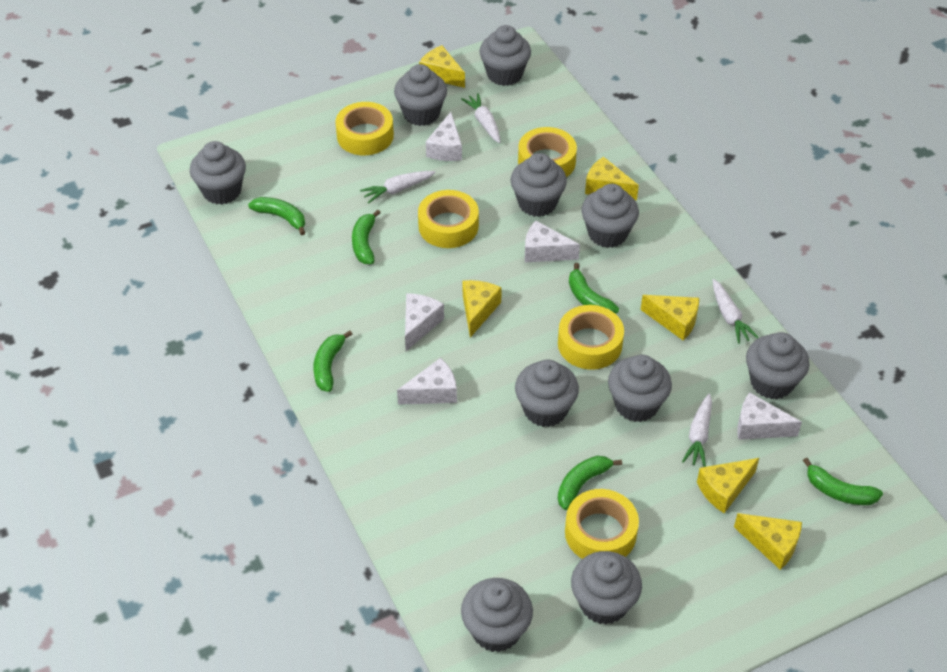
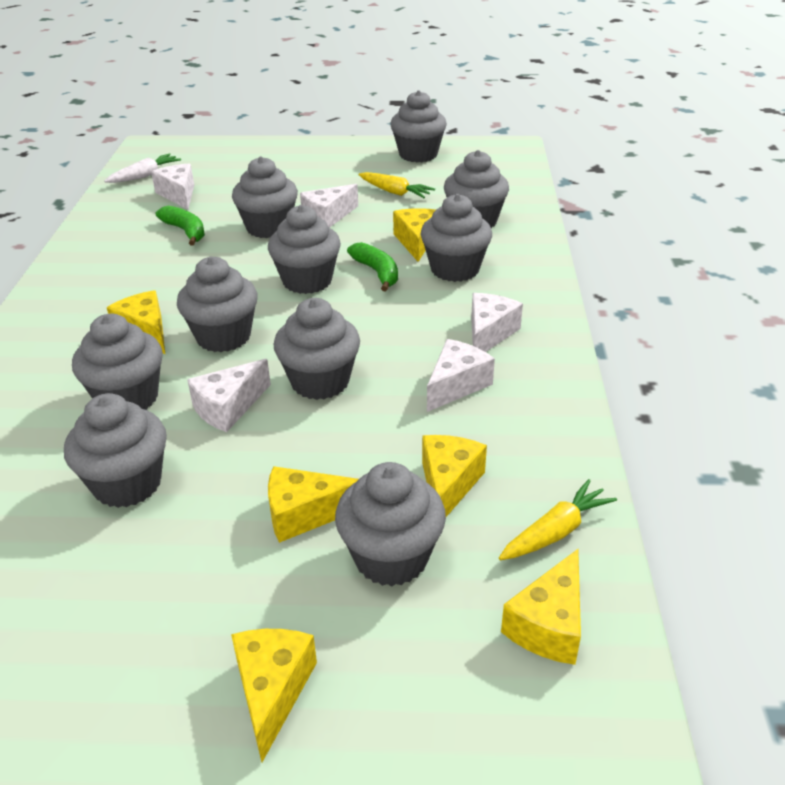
green banana: 6 -> 2
white carrot: 4 -> 1
yellow carrot: 0 -> 2
yellow tape: 5 -> 0

